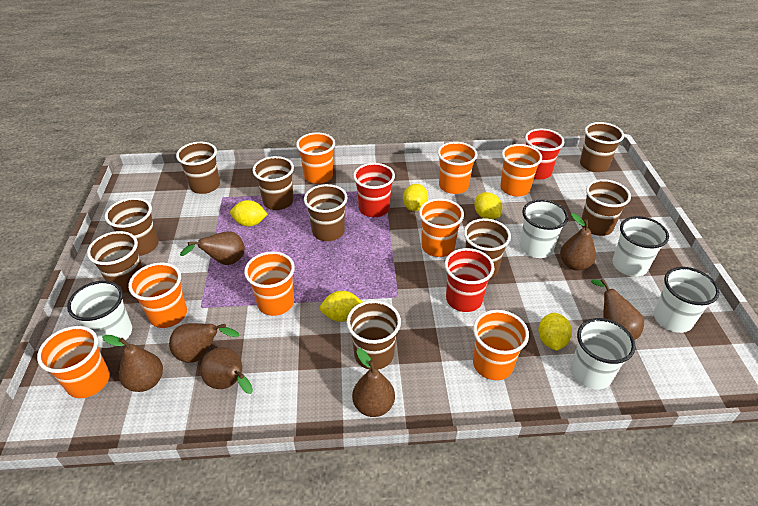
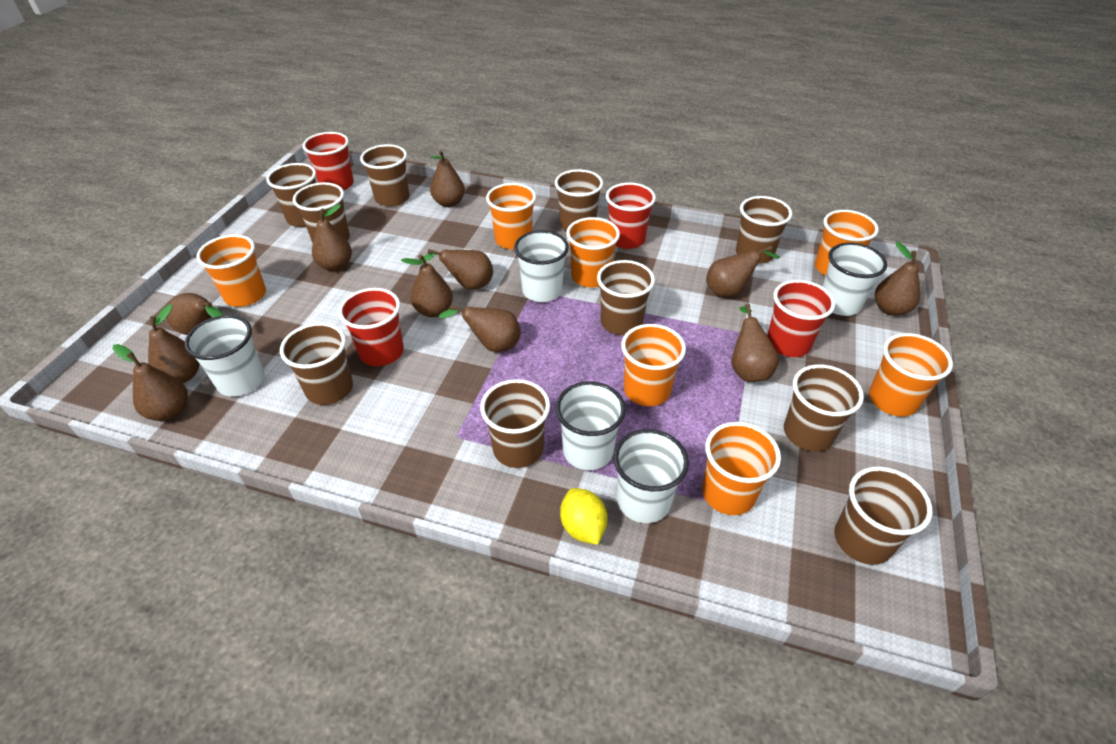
brown cup: 9 -> 10
brown pear: 7 -> 11
orange cup: 8 -> 7
red cup: 3 -> 4
yellow lemon: 5 -> 1

